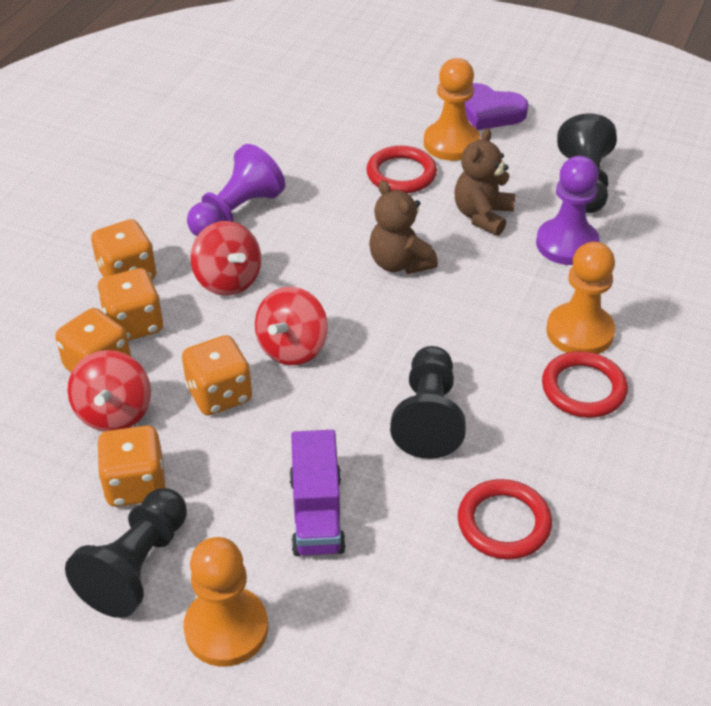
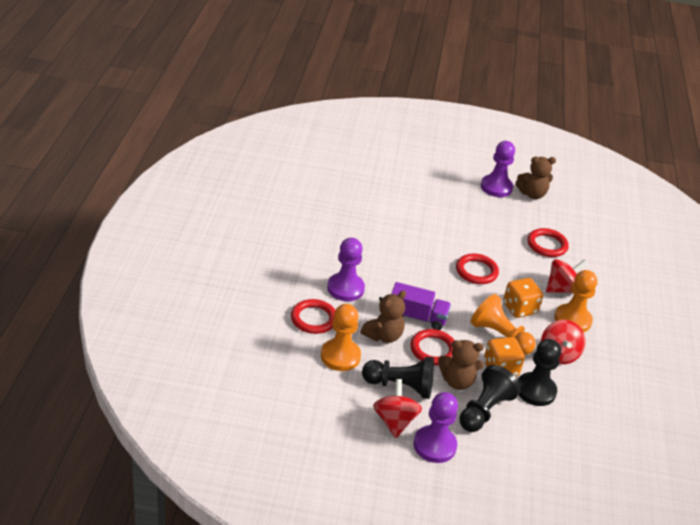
brown teddy bear: 2 -> 3
orange dice: 5 -> 2
purple heart: 1 -> 0
purple pawn: 2 -> 3
red ring: 3 -> 4

